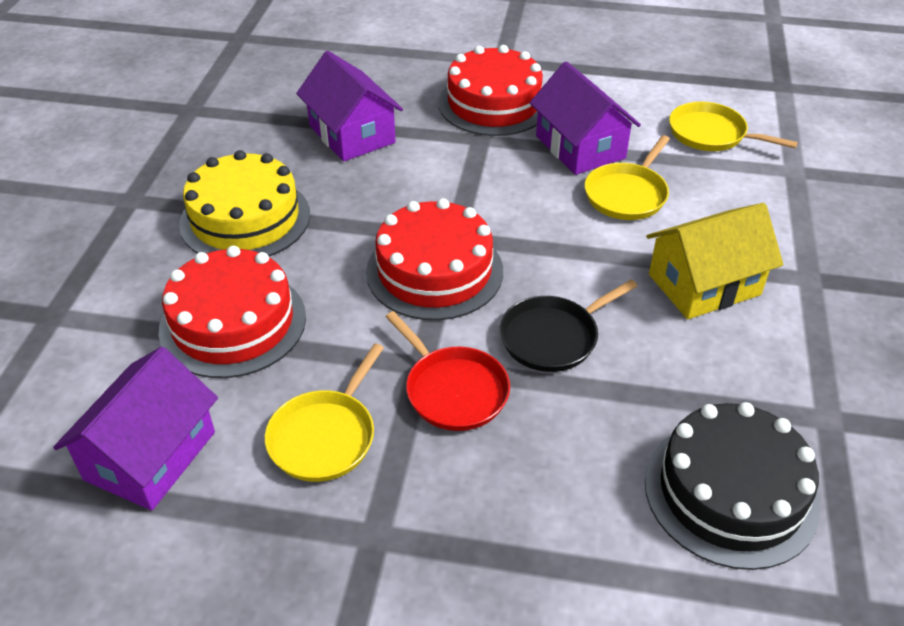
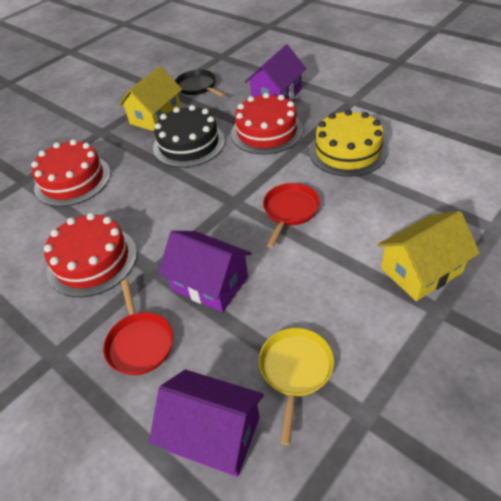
red pan: 1 -> 2
yellow house: 1 -> 2
yellow pan: 3 -> 1

